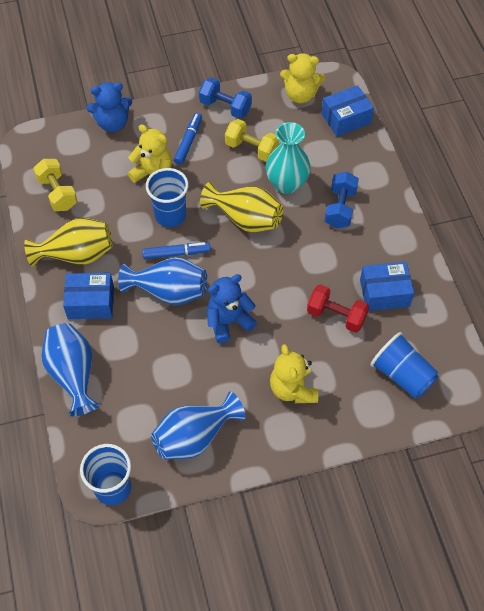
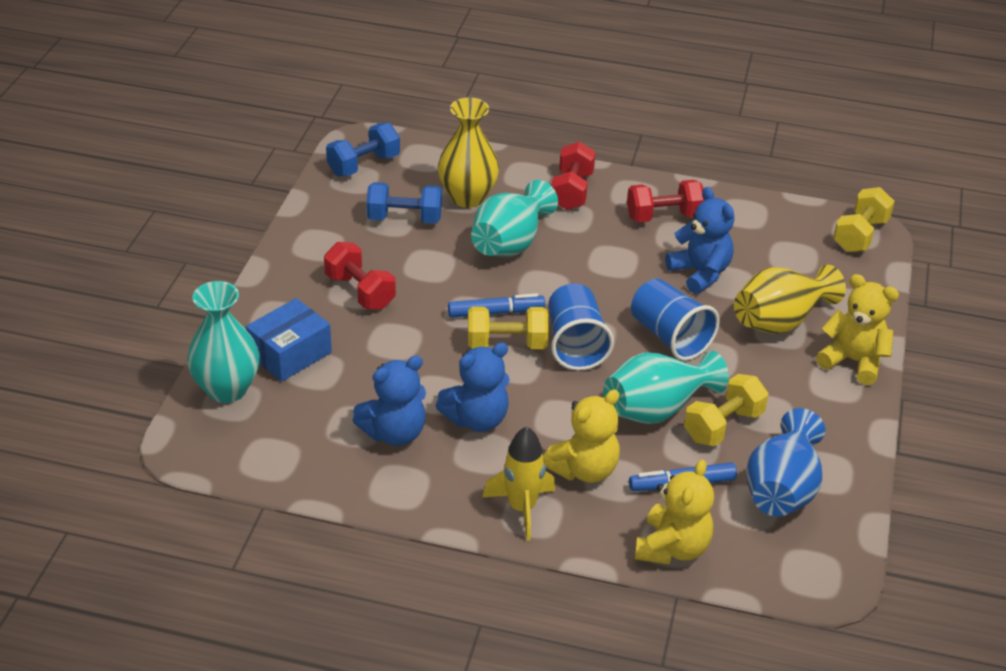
blue box: 3 -> 1
blue cup: 3 -> 2
blue teddy bear: 2 -> 3
blue vase: 3 -> 1
red dumbbell: 1 -> 3
turquoise vase: 1 -> 3
yellow dumbbell: 2 -> 3
yellow rocket: 0 -> 1

